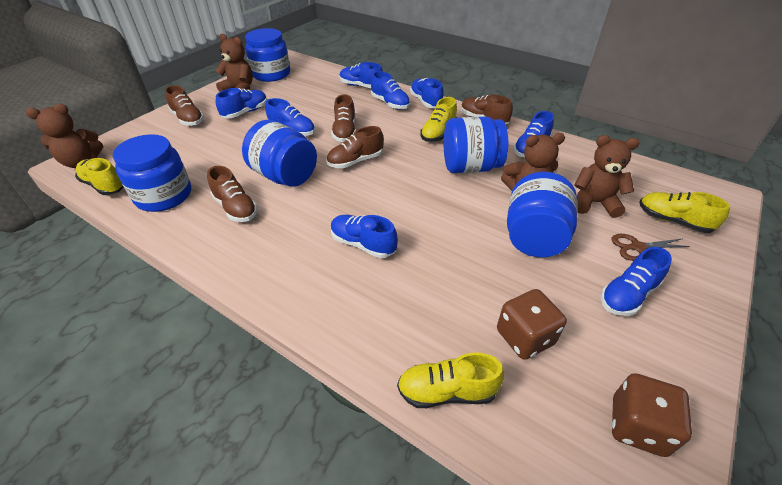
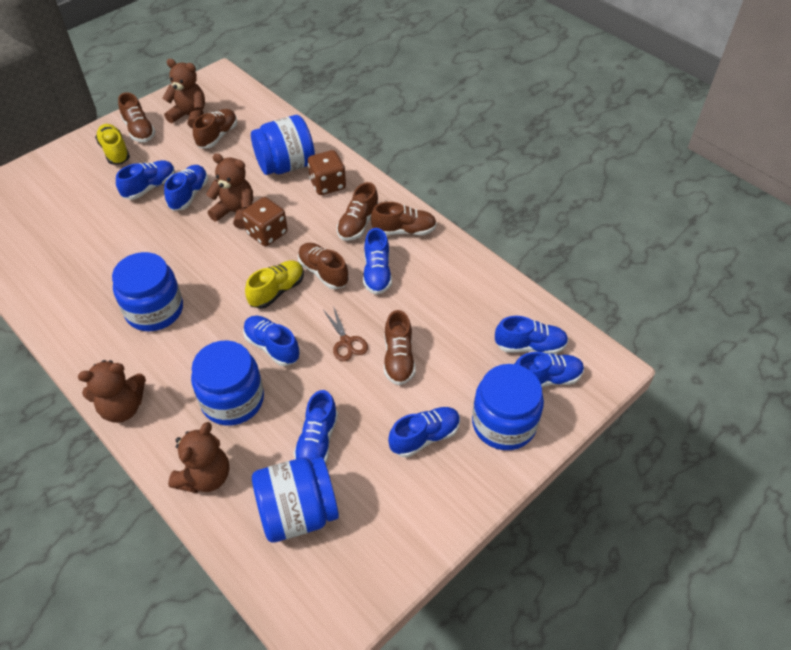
brown shoe: 5 -> 6
yellow shoe: 4 -> 2

